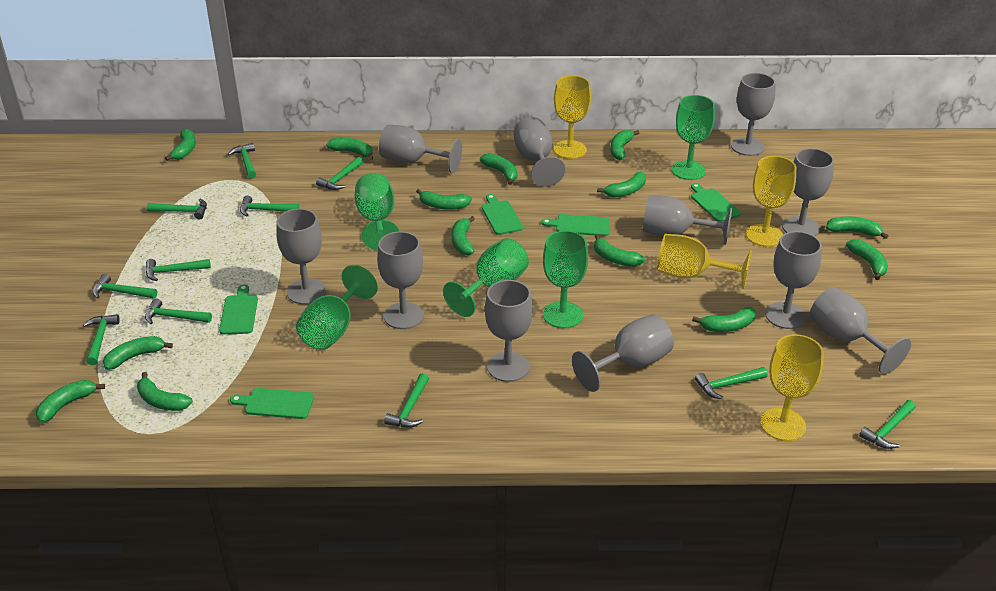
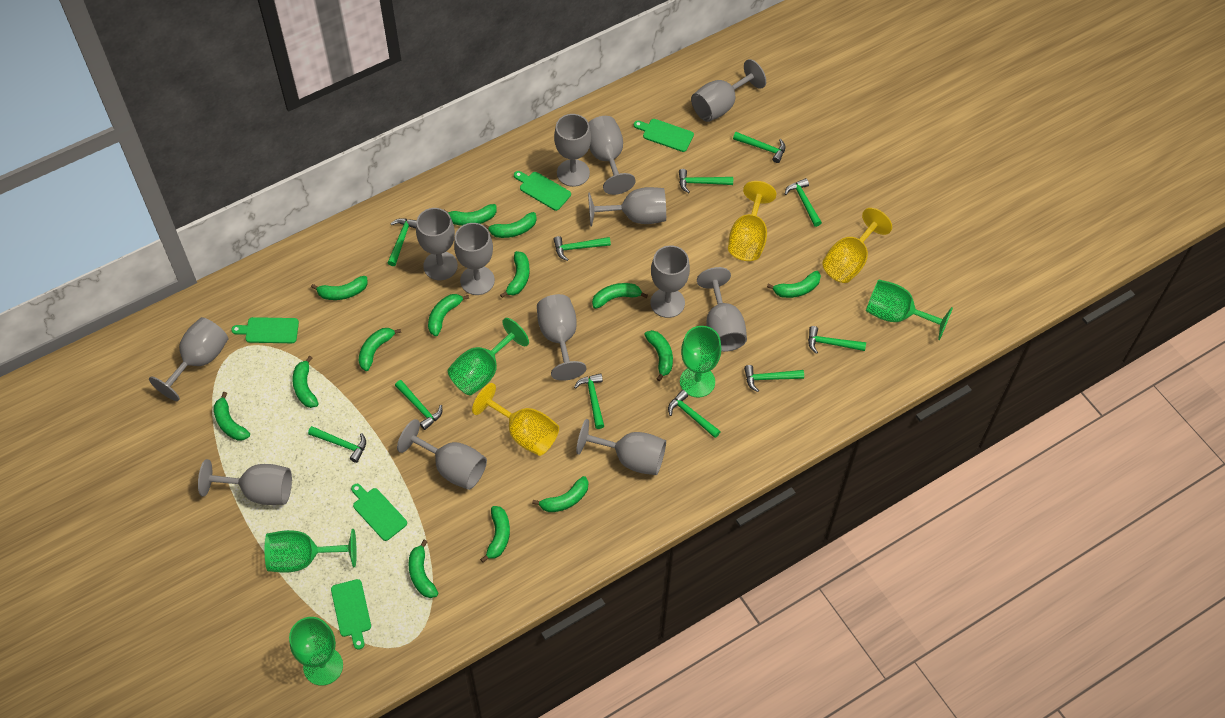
grey goblet: 11 -> 13
yellow goblet: 4 -> 3

